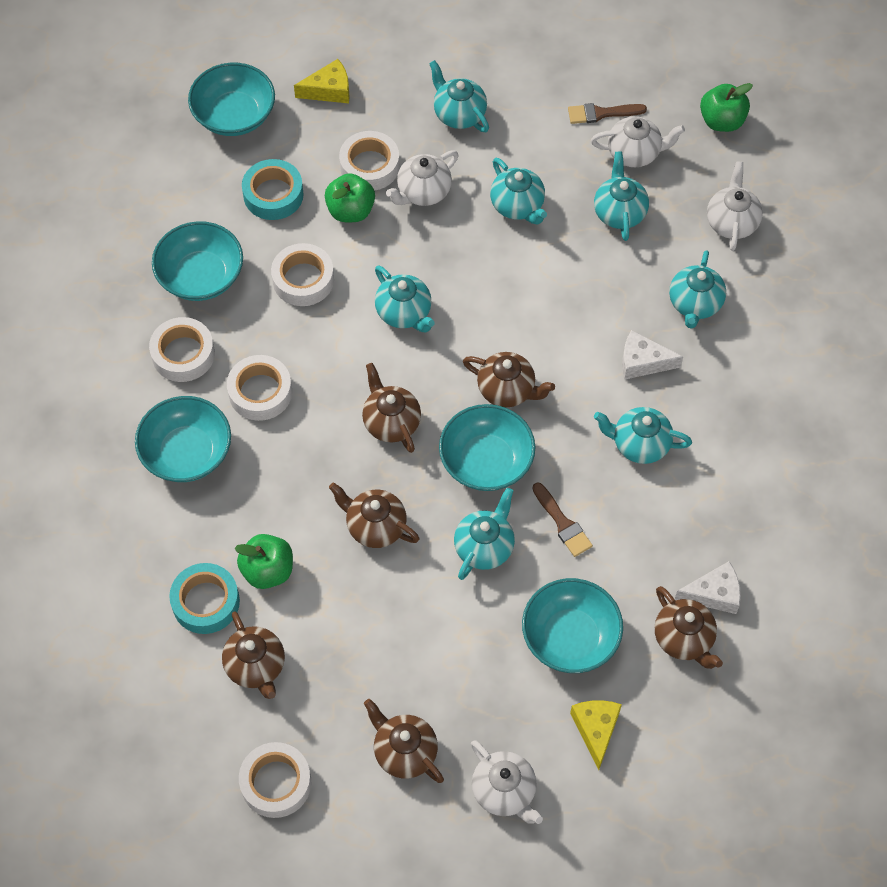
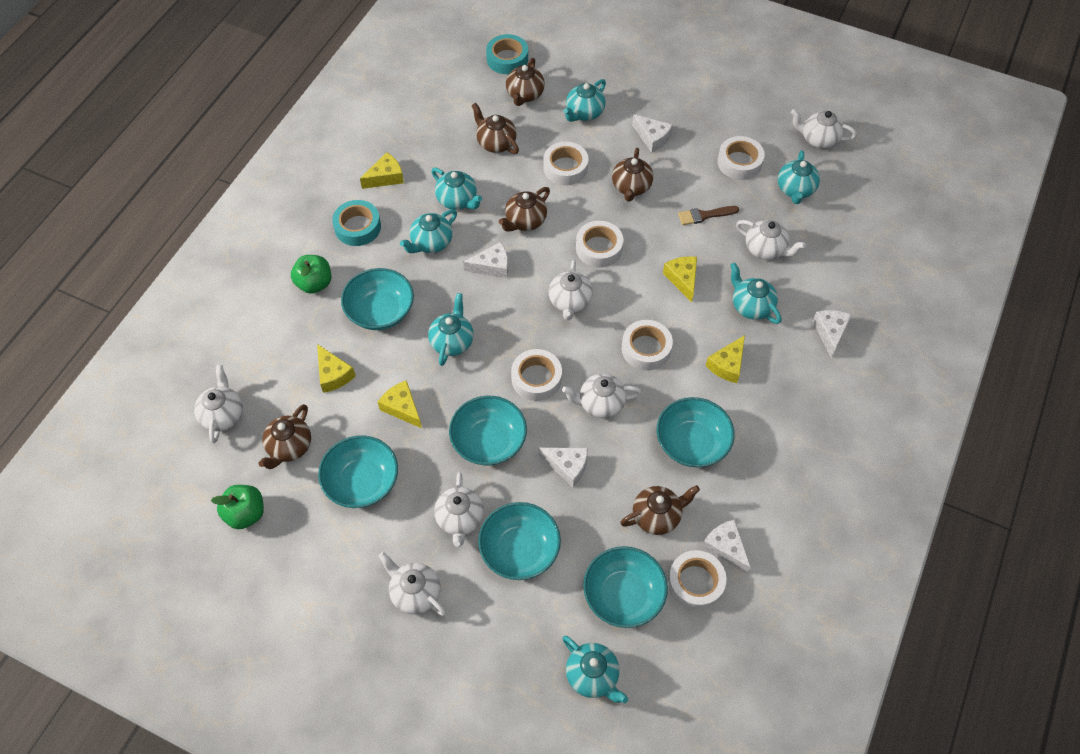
brown brush: 2 -> 1
green apple: 3 -> 2
turquoise bowl: 5 -> 6
white cheese: 2 -> 5
white tape: 5 -> 6
white teapot: 4 -> 7
yellow cheese: 2 -> 5

